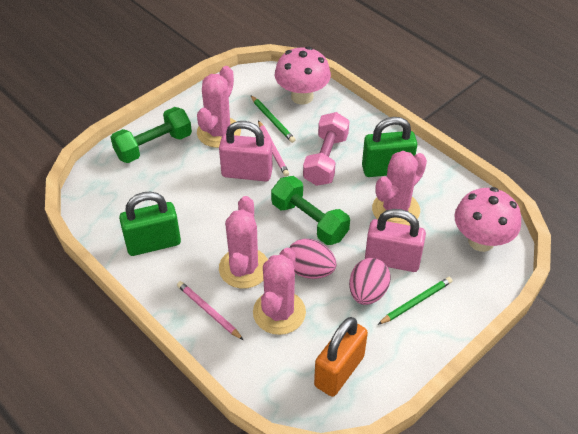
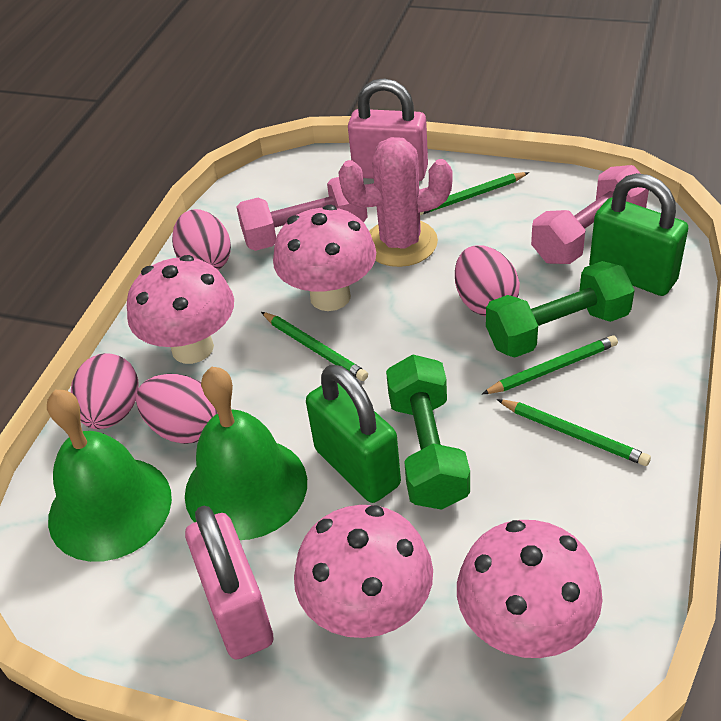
green bell: 0 -> 2
green pencil: 2 -> 4
orange padlock: 1 -> 0
pink cactus: 4 -> 1
pink dumbbell: 1 -> 2
pink egg: 2 -> 4
pink mushroom: 2 -> 4
pink pencil: 2 -> 0

